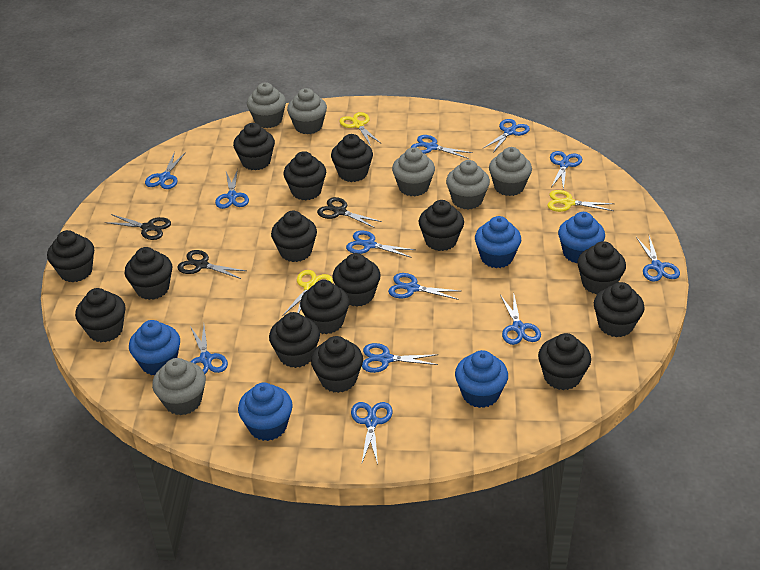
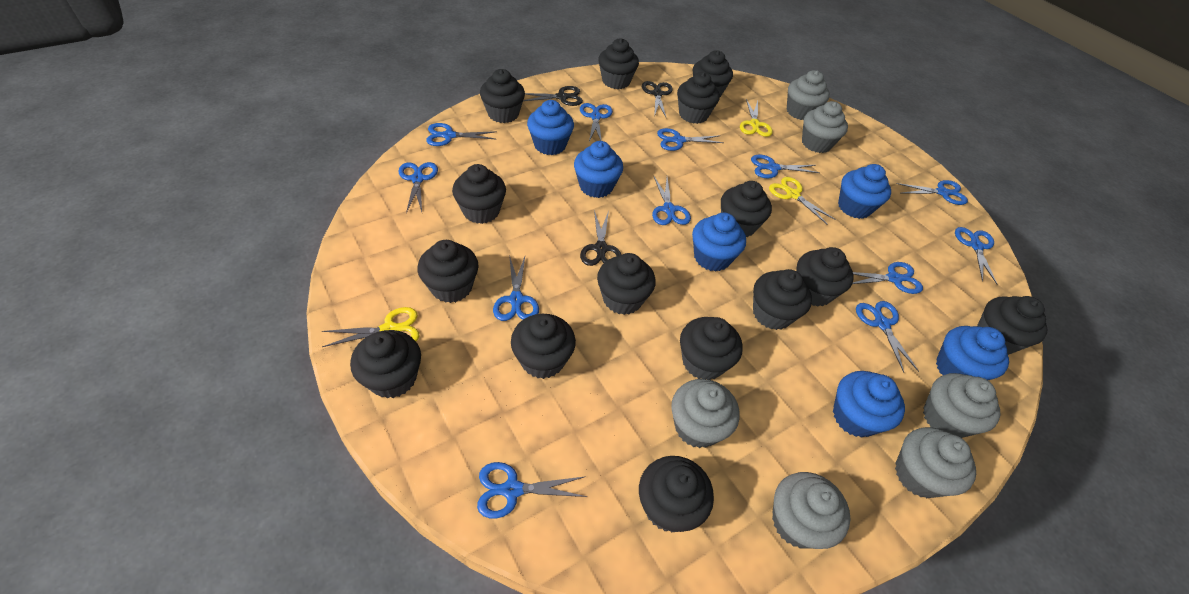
blue cupcake: 5 -> 6

